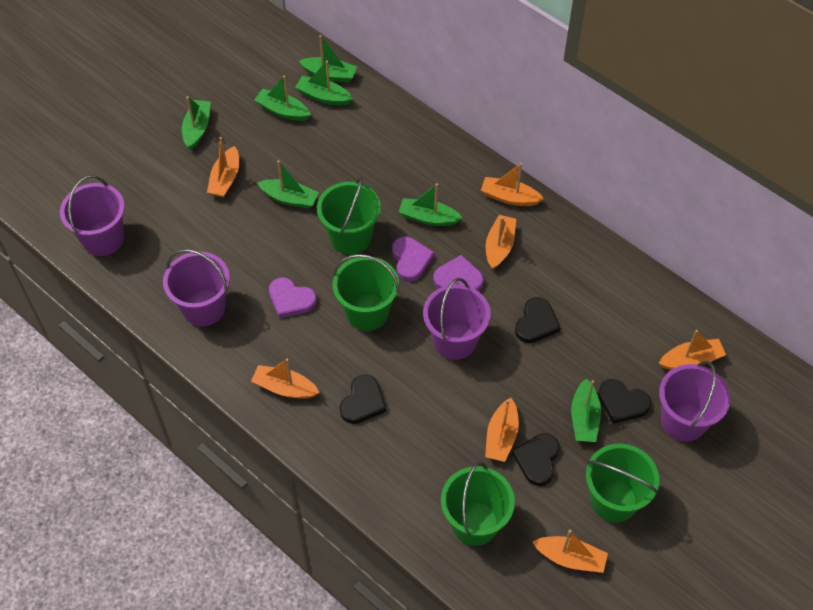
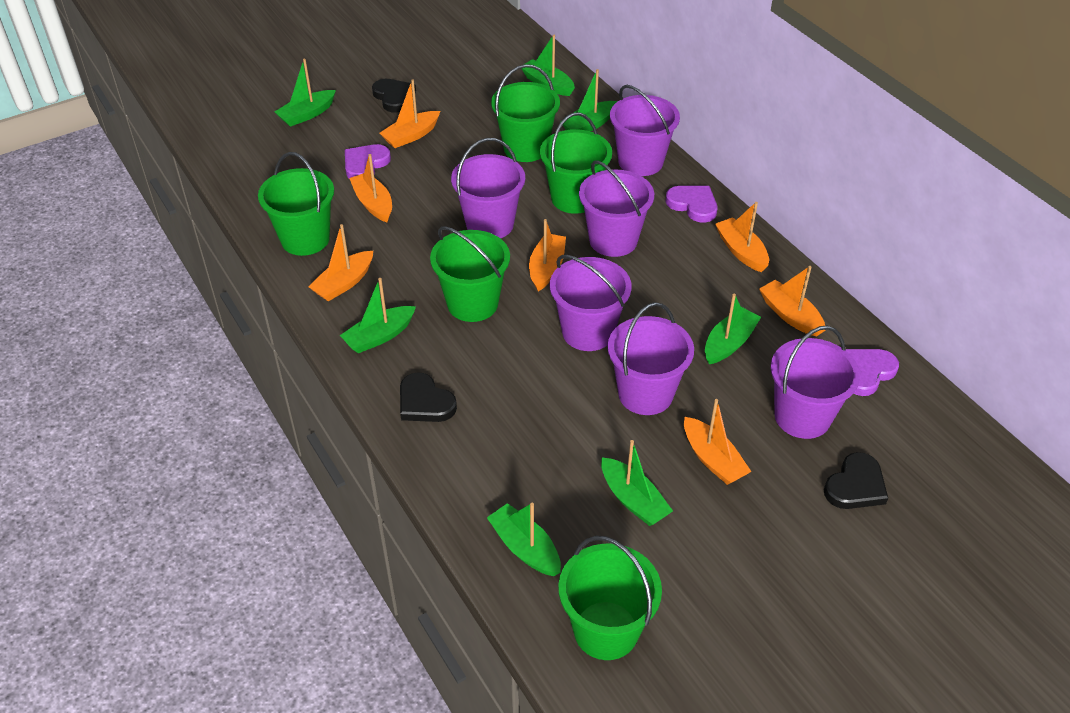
black heart: 4 -> 3
green bucket: 4 -> 5
purple bucket: 4 -> 6

